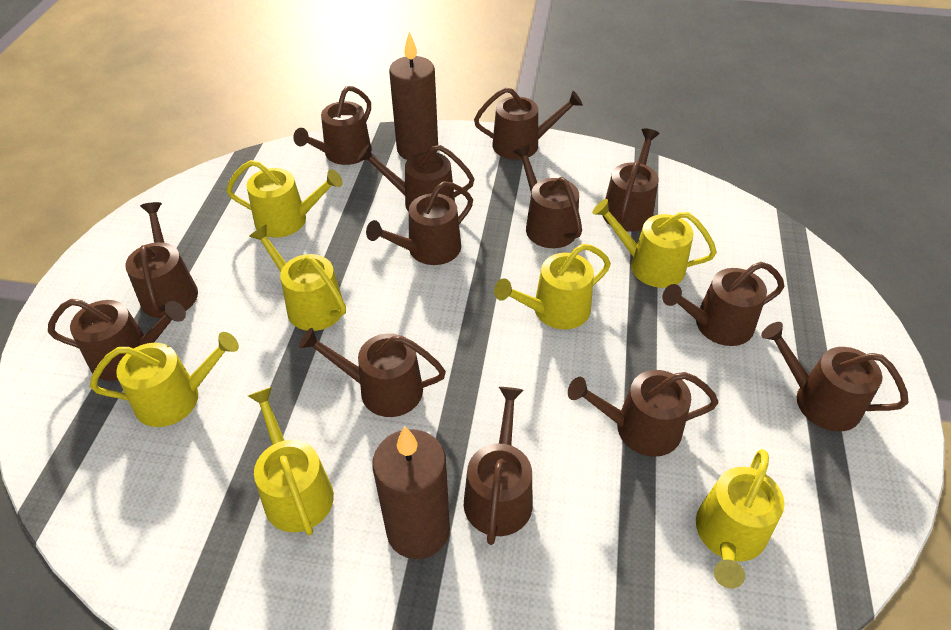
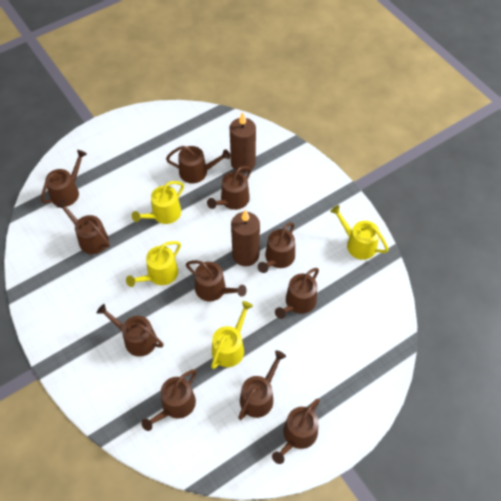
brown watering can: 13 -> 11
yellow watering can: 7 -> 4

